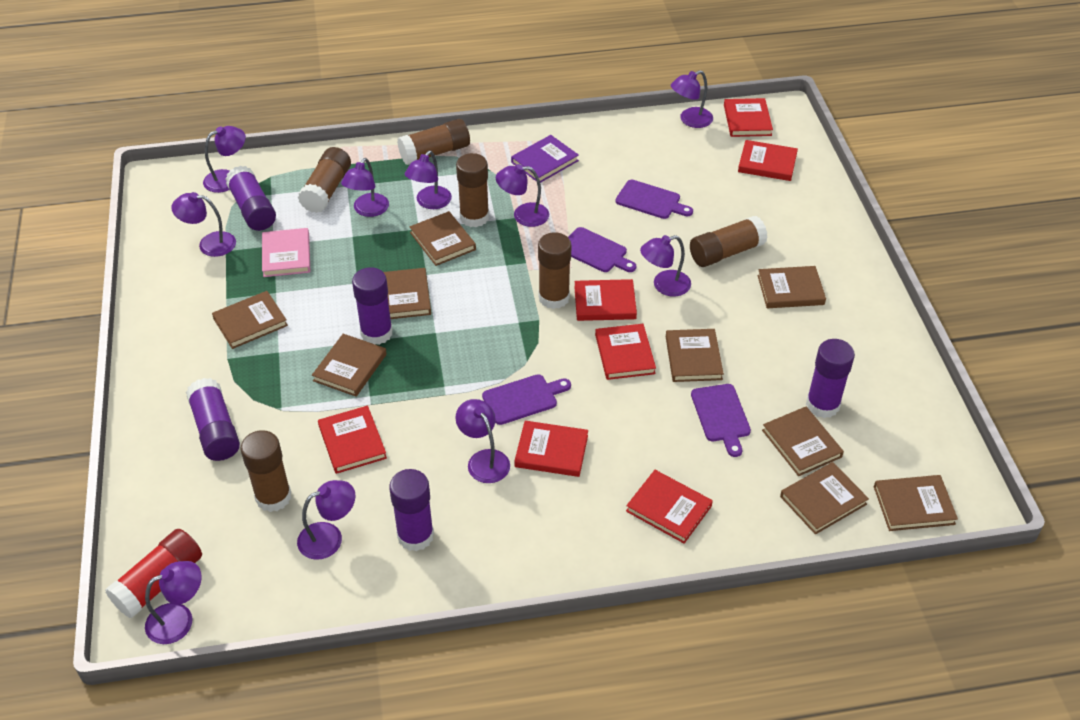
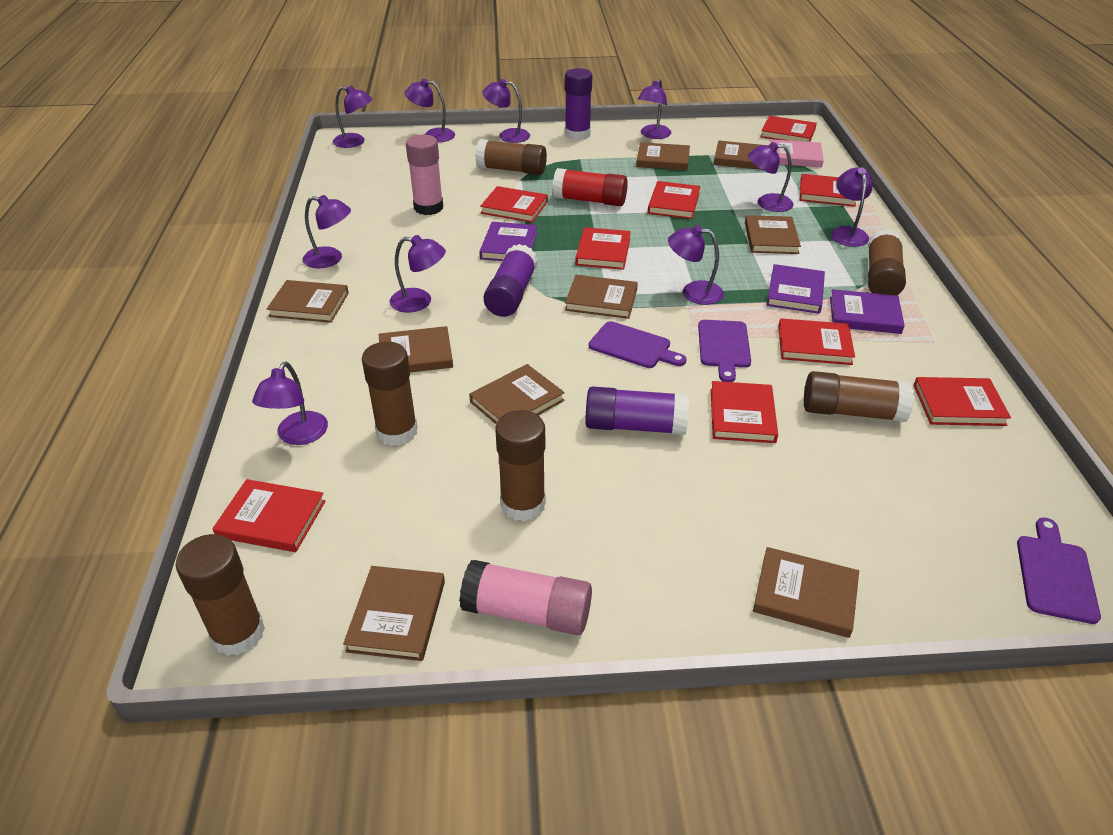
pink glue stick: 0 -> 2
purple book: 1 -> 3
purple cutting board: 4 -> 3
purple glue stick: 5 -> 3
red book: 7 -> 9

